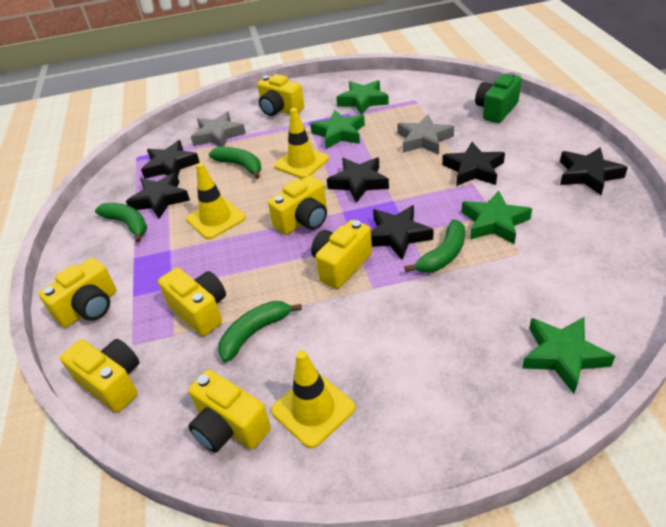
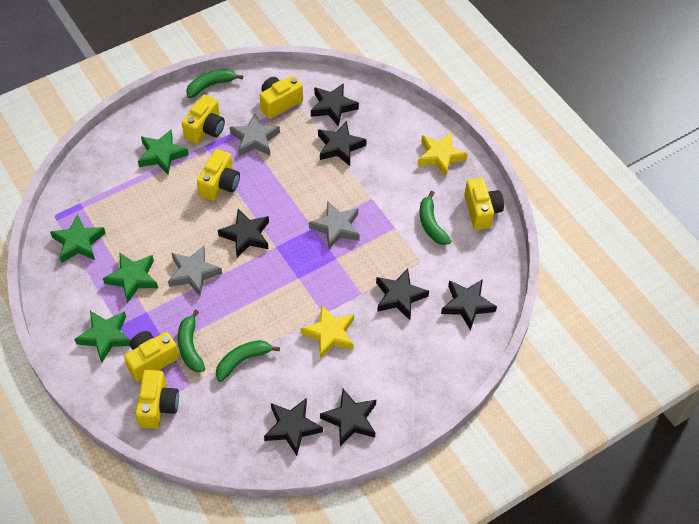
black star: 6 -> 7
green camera: 1 -> 0
grey star: 2 -> 3
yellow camera: 7 -> 6
yellow star: 0 -> 2
yellow traffic cone: 3 -> 0

